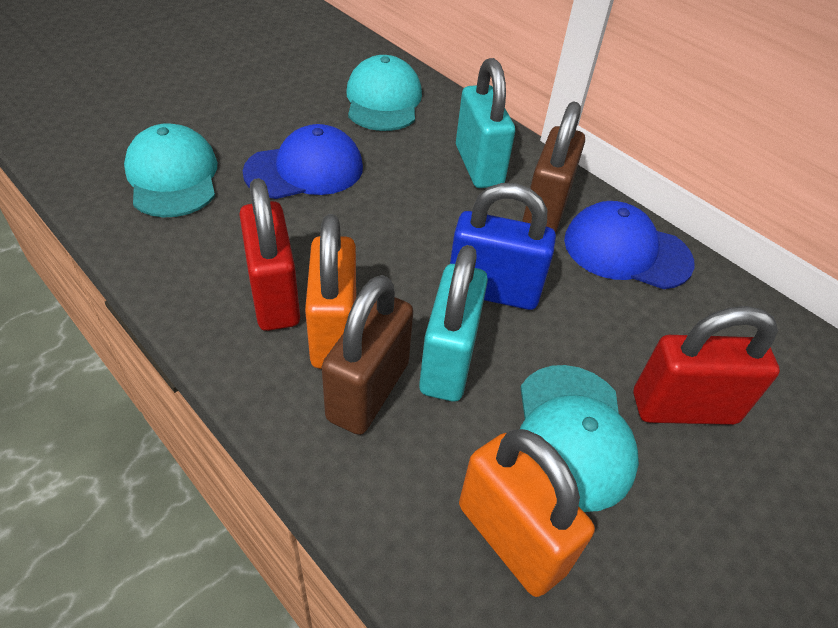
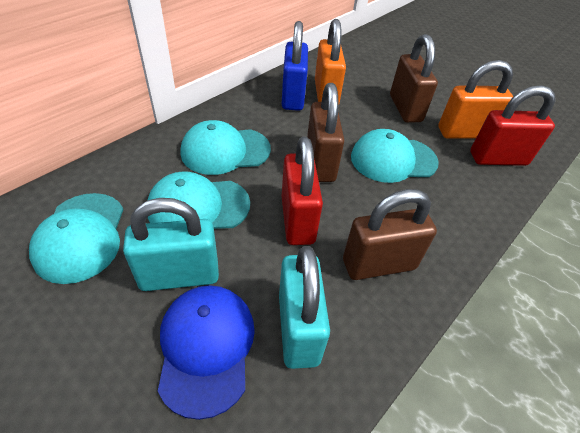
blue cap: 2 -> 1
brown padlock: 2 -> 3
turquoise cap: 3 -> 4

